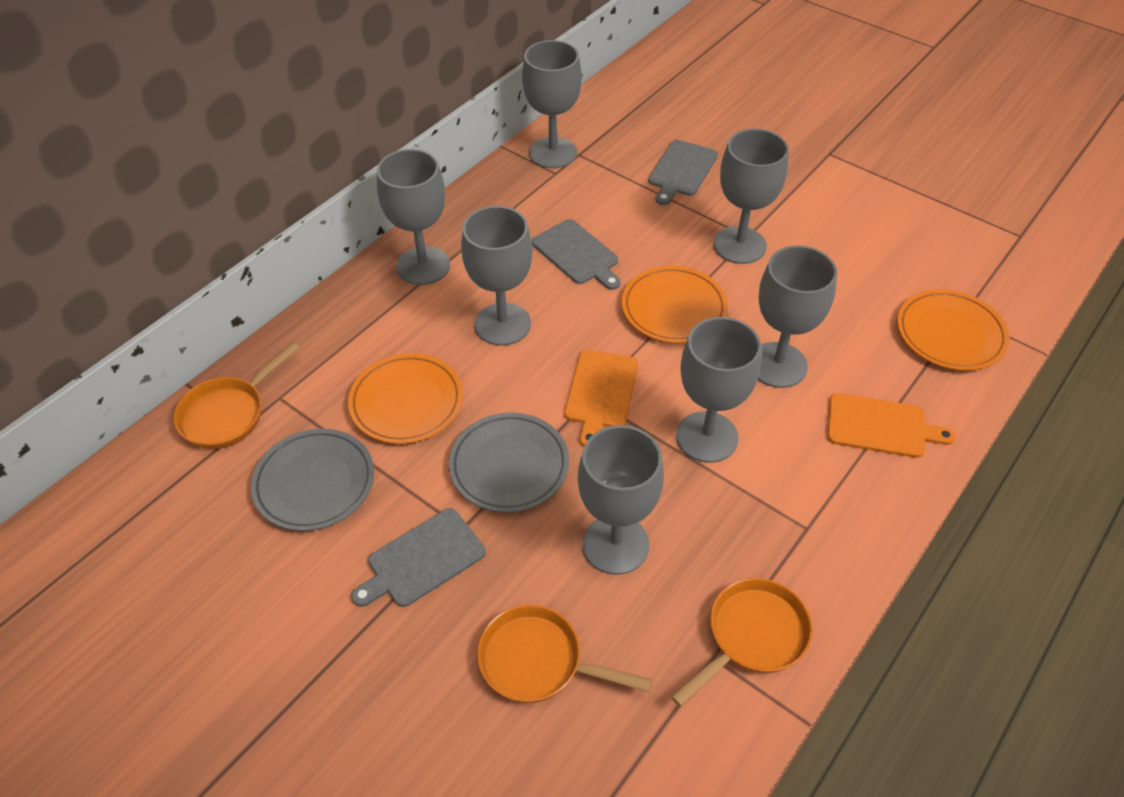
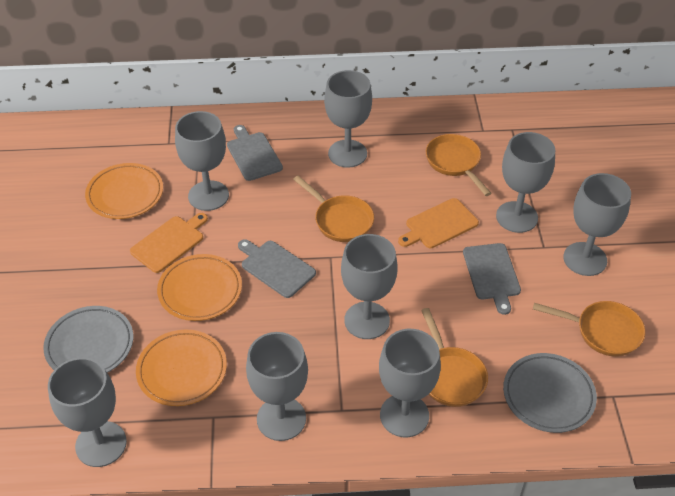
grey goblet: 7 -> 8
orange pan: 3 -> 4

